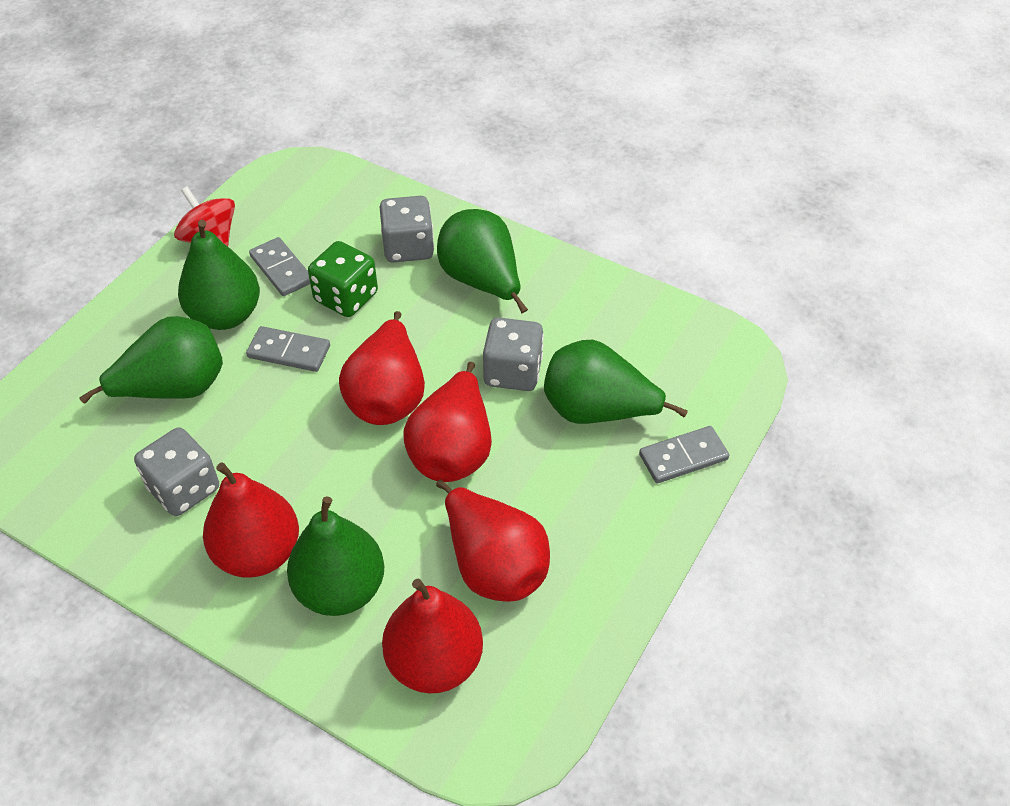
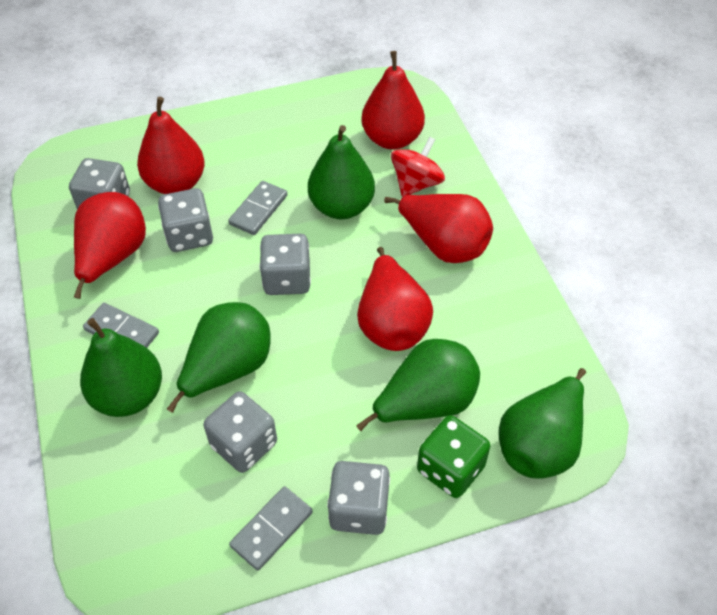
grey dice: 3 -> 5

